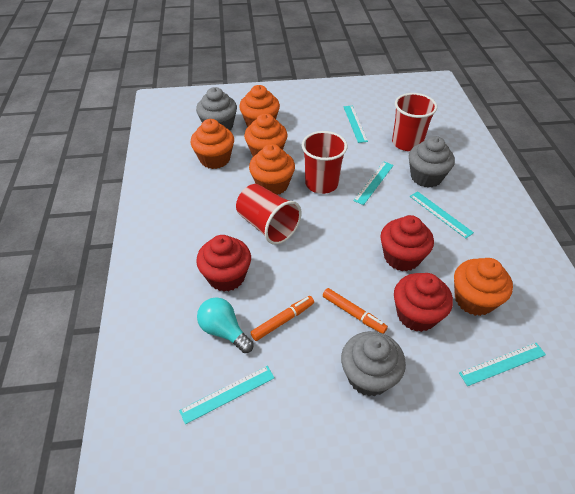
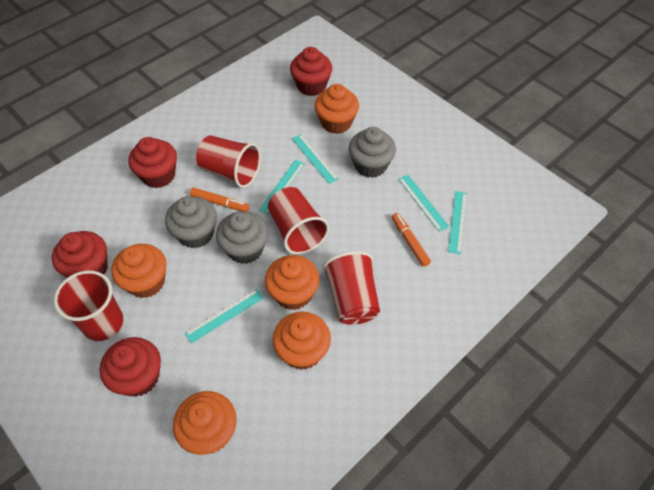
red cup: 3 -> 4
red cupcake: 3 -> 4
turquoise light bulb: 1 -> 0

